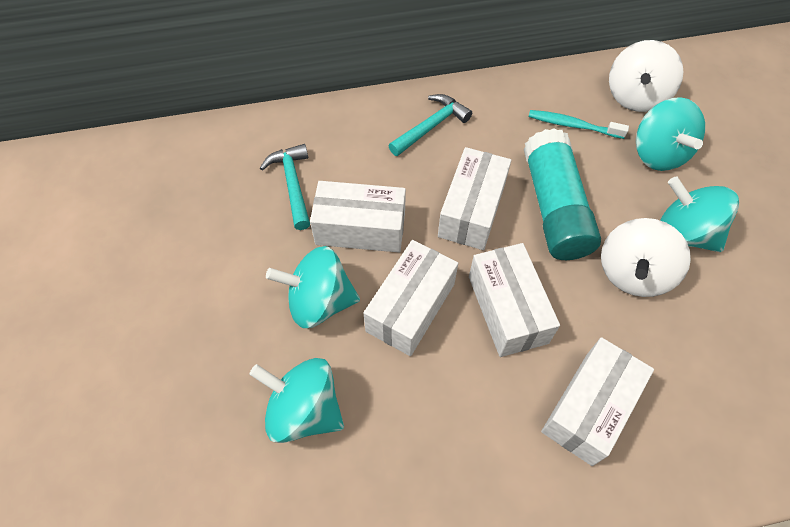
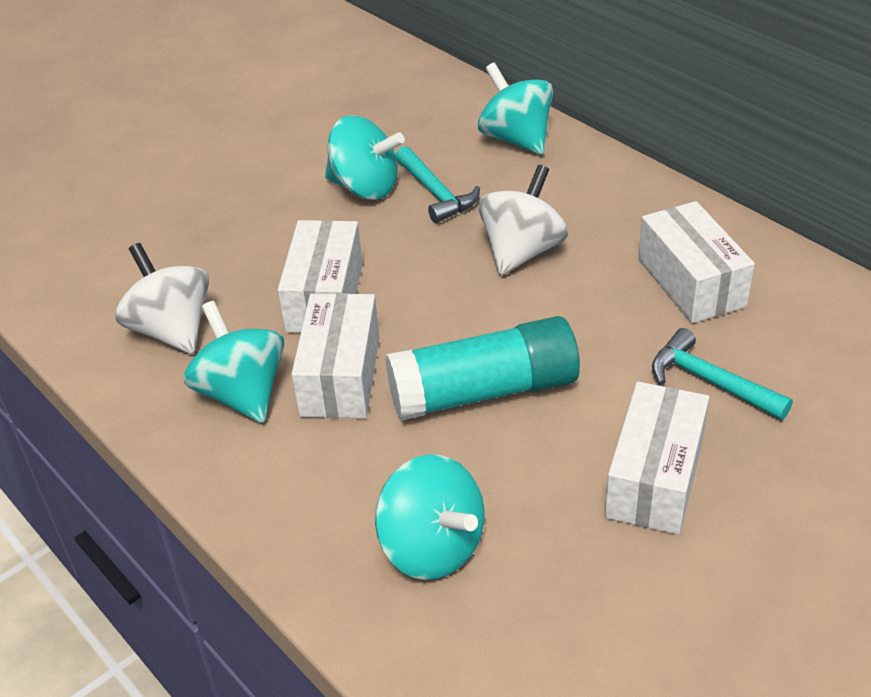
turquoise toothbrush: 1 -> 0
white box: 5 -> 4

